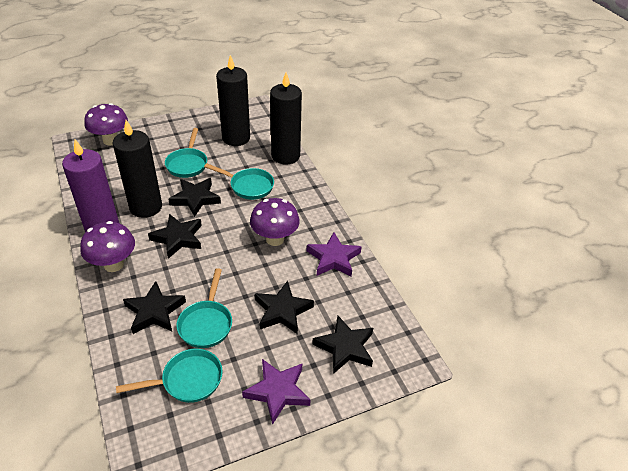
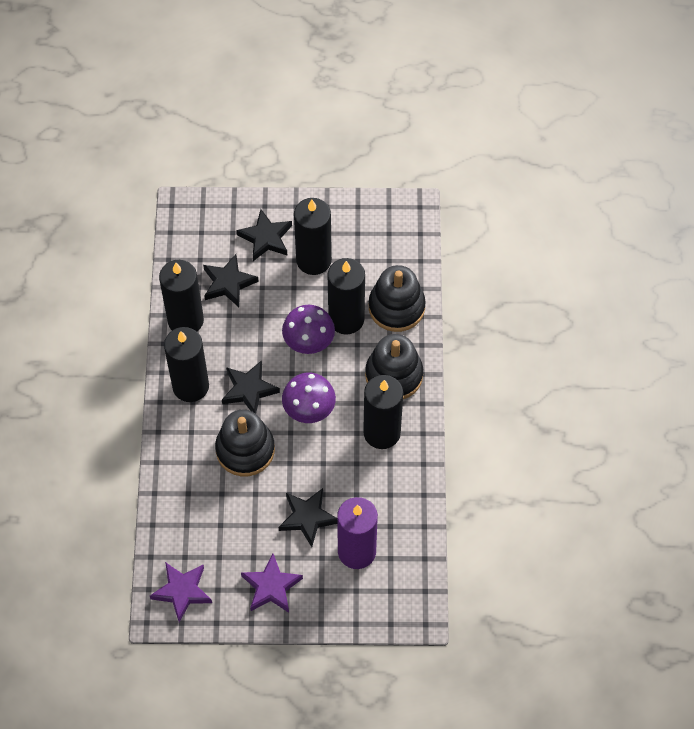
black candle: 3 -> 5
black stacking toy: 0 -> 3
black star: 5 -> 4
purple mushroom: 3 -> 2
turquoise pan: 4 -> 0

